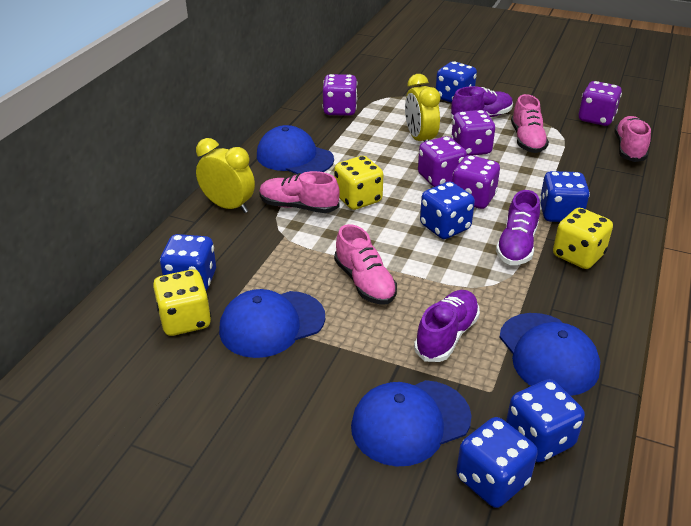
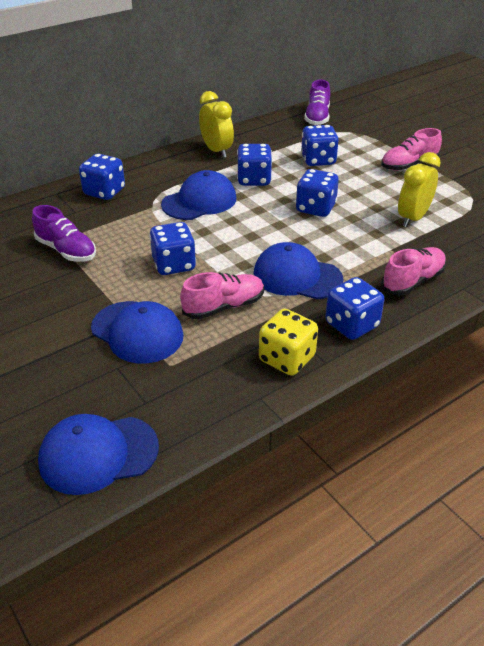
pink shoe: 4 -> 3
purple dice: 5 -> 0
purple shoe: 3 -> 2
yellow dice: 3 -> 1

